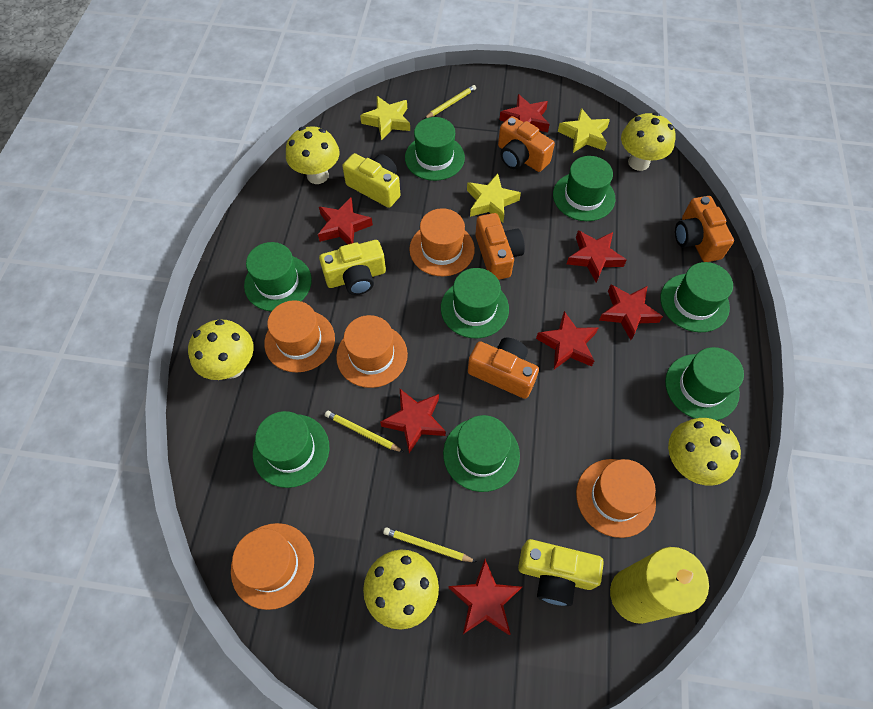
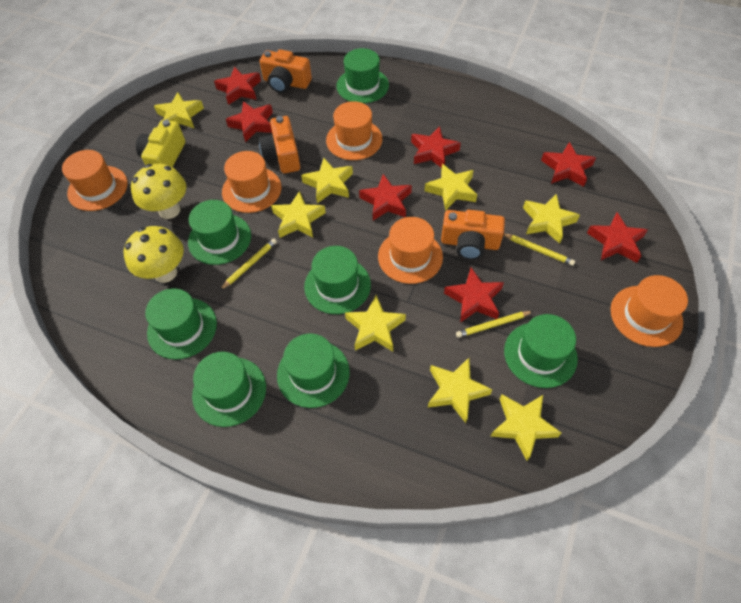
green hat: 8 -> 7
orange camera: 4 -> 3
yellow camera: 3 -> 1
yellow candle: 1 -> 0
yellow mushroom: 5 -> 2
yellow star: 3 -> 8

